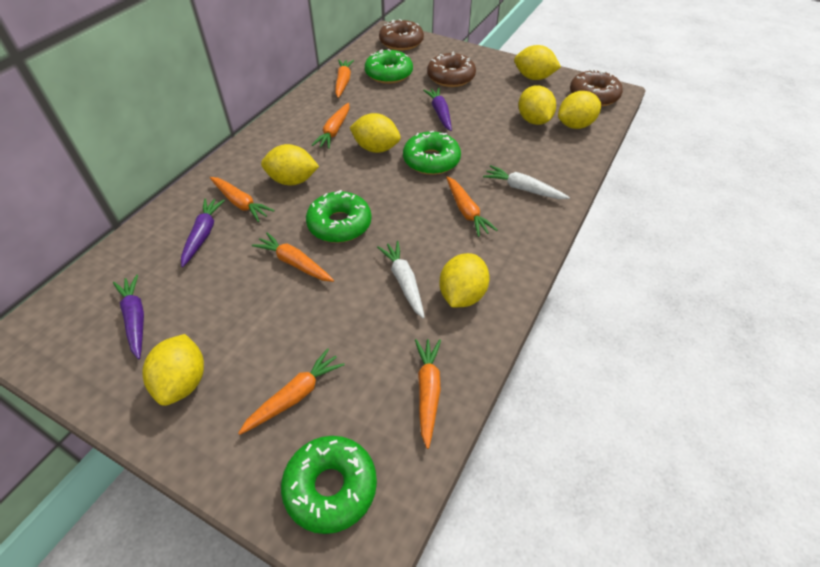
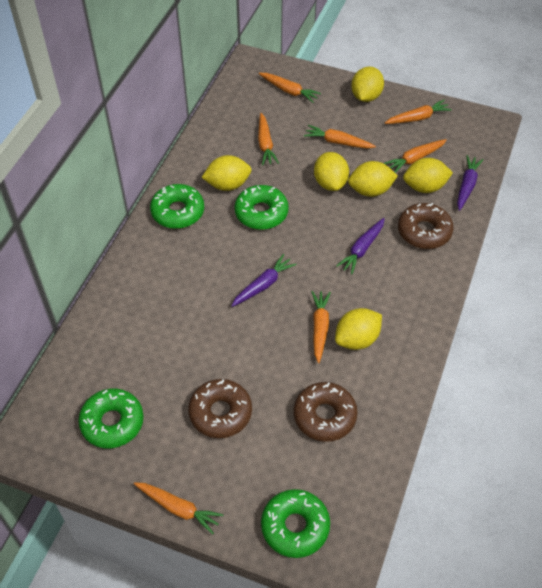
white carrot: 2 -> 0
yellow lemon: 7 -> 6

